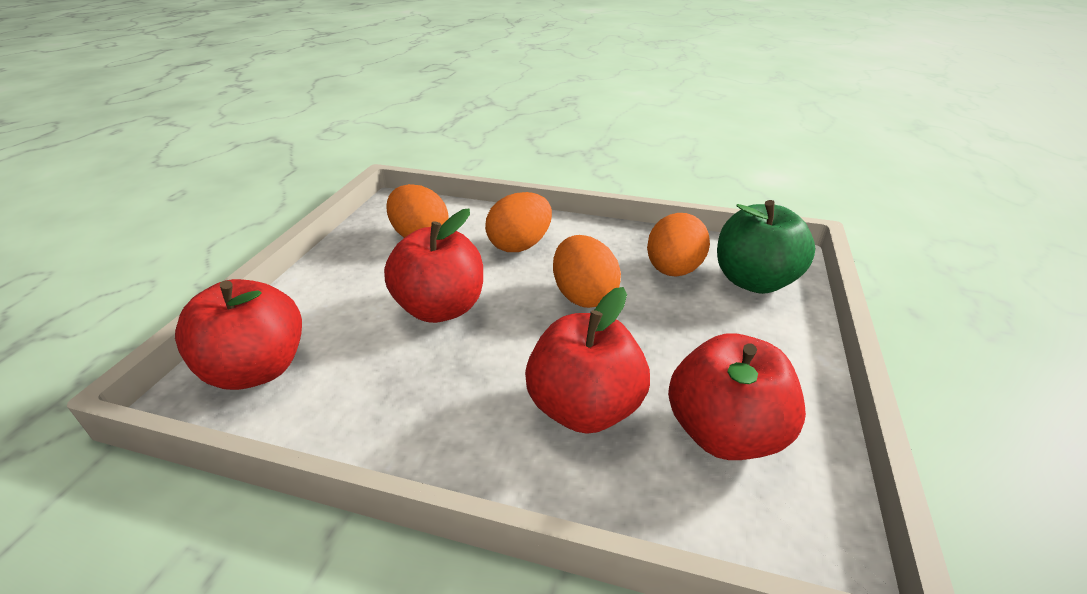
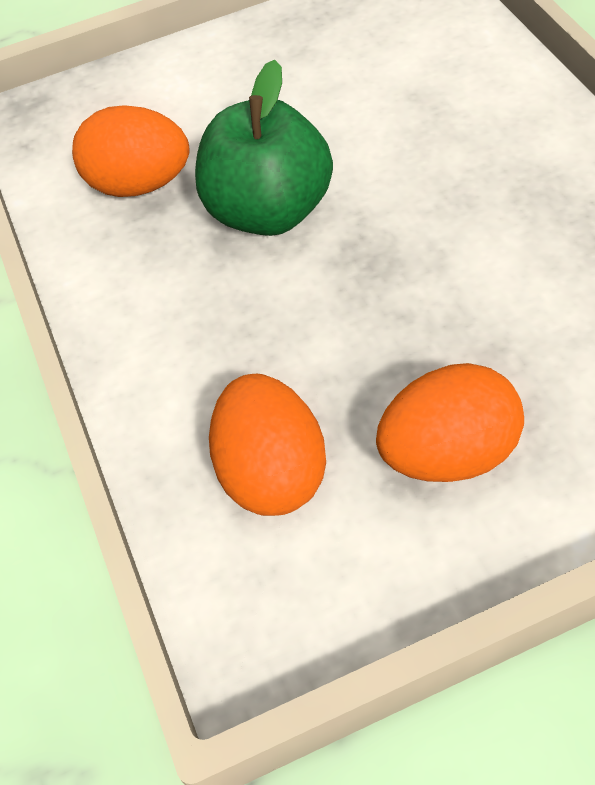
orange egg: 4 -> 3
red apple: 4 -> 0

